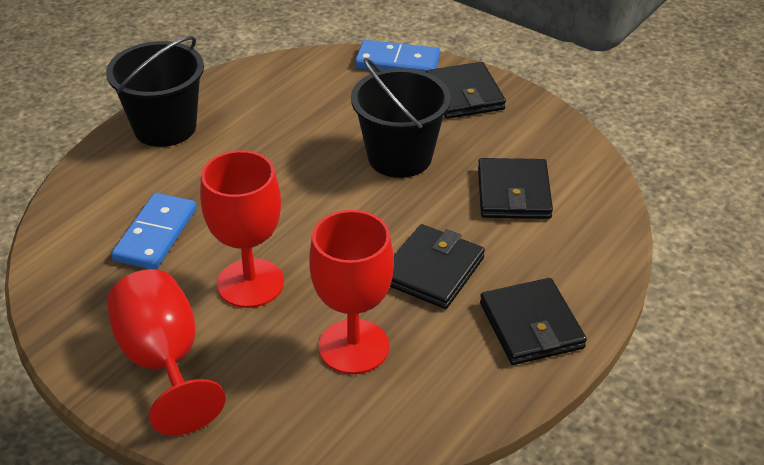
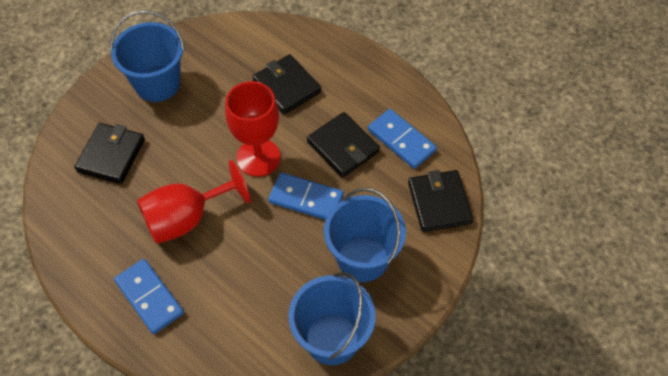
black bucket: 2 -> 0
blue bucket: 0 -> 3
blue domino: 2 -> 3
red goblet: 3 -> 2

